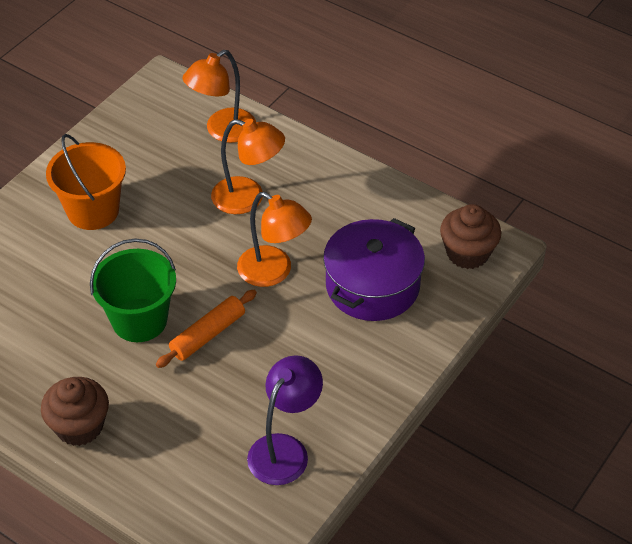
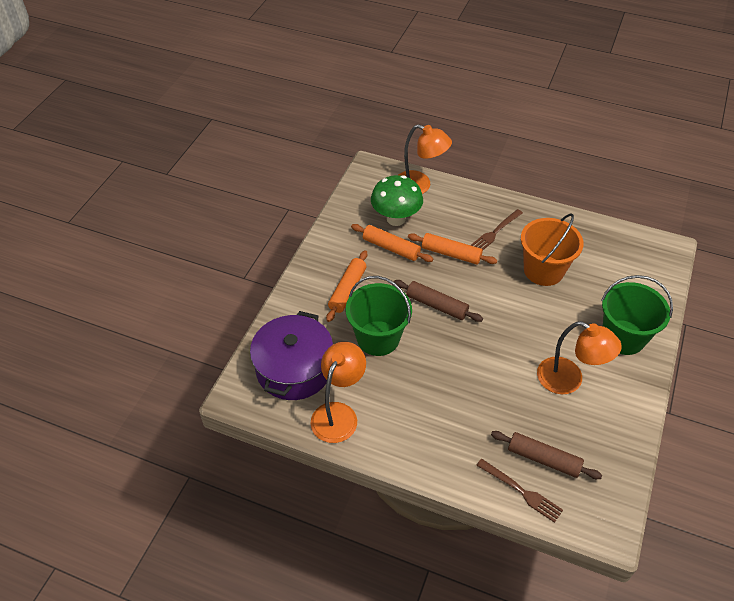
brown cupcake: 2 -> 0
brown fork: 0 -> 2
brown rolling pin: 0 -> 2
green bucket: 1 -> 2
green mushroom: 0 -> 1
orange rolling pin: 1 -> 3
purple lamp: 1 -> 0

